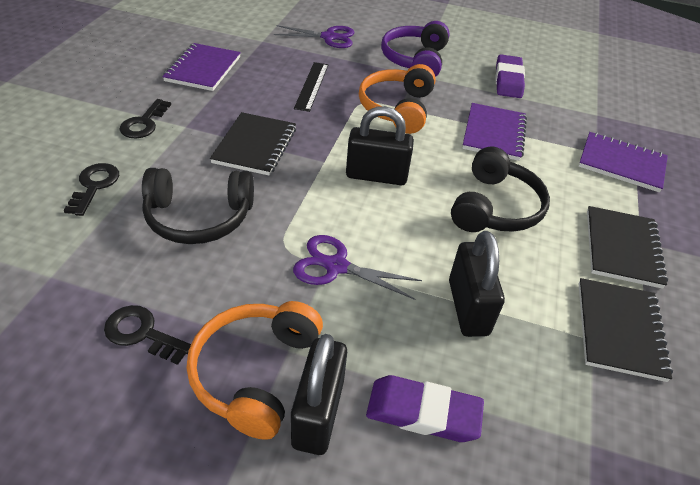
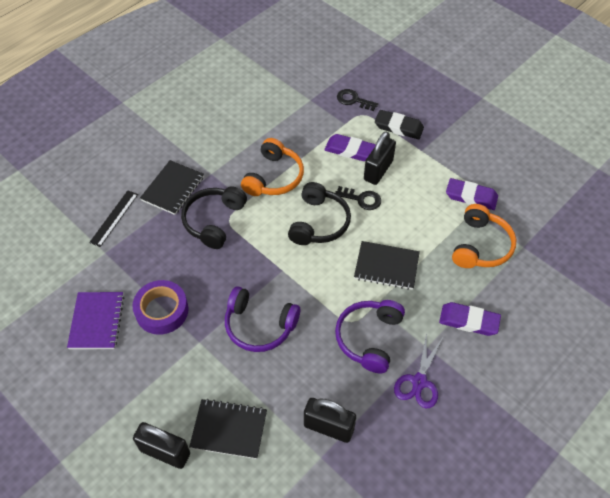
black eraser: 0 -> 1
black key: 3 -> 2
purple eraser: 2 -> 3
purple headphones: 1 -> 2
purple notebook: 3 -> 1
purple scissors: 2 -> 1
purple tape: 0 -> 1

